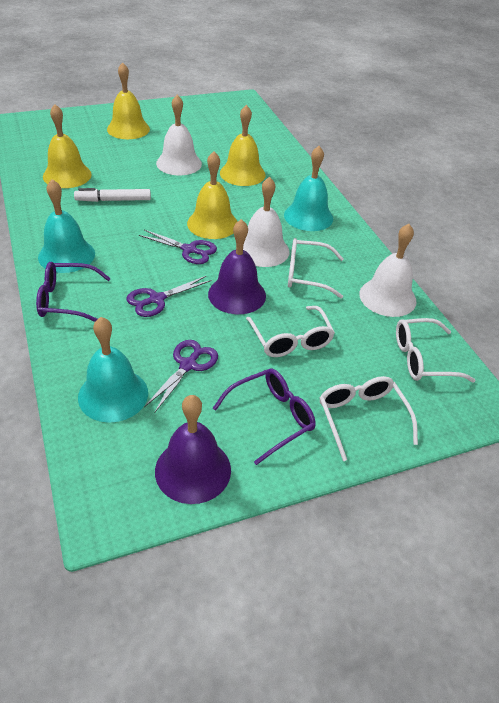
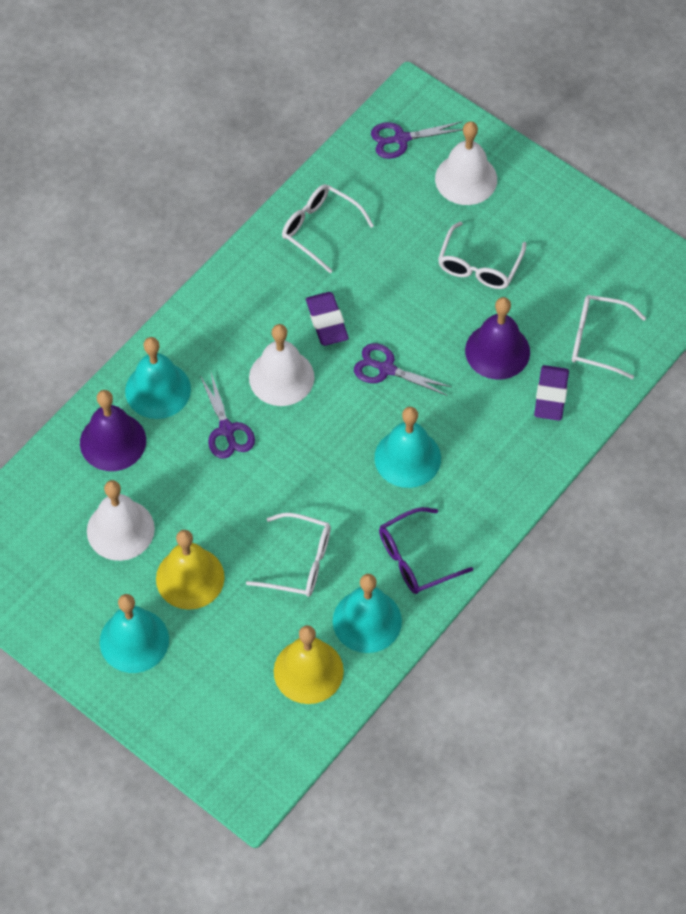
purple eraser: 0 -> 2
purple glasses: 2 -> 1
turquoise bell: 3 -> 4
white marker: 1 -> 0
yellow bell: 4 -> 2

